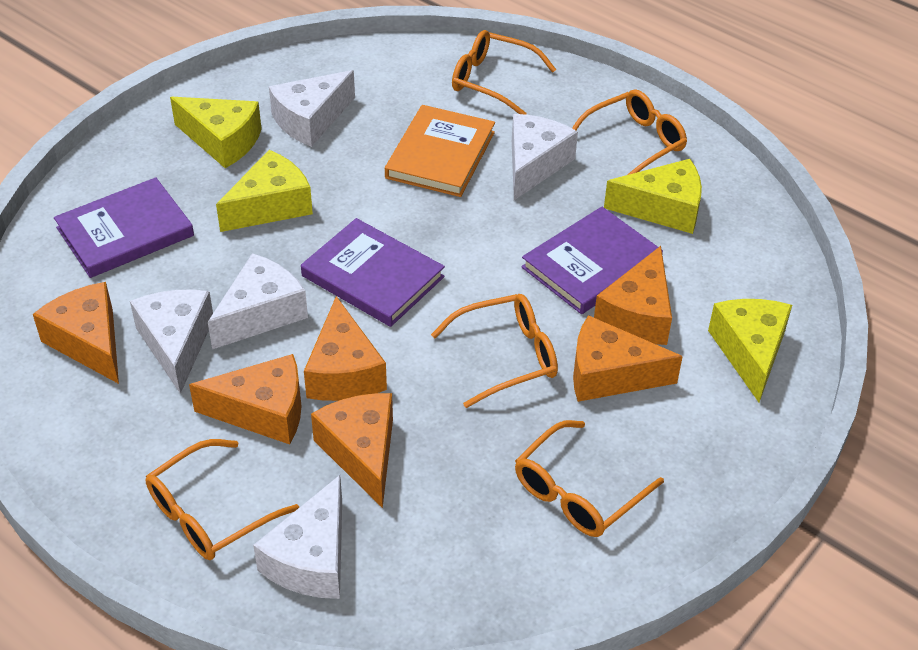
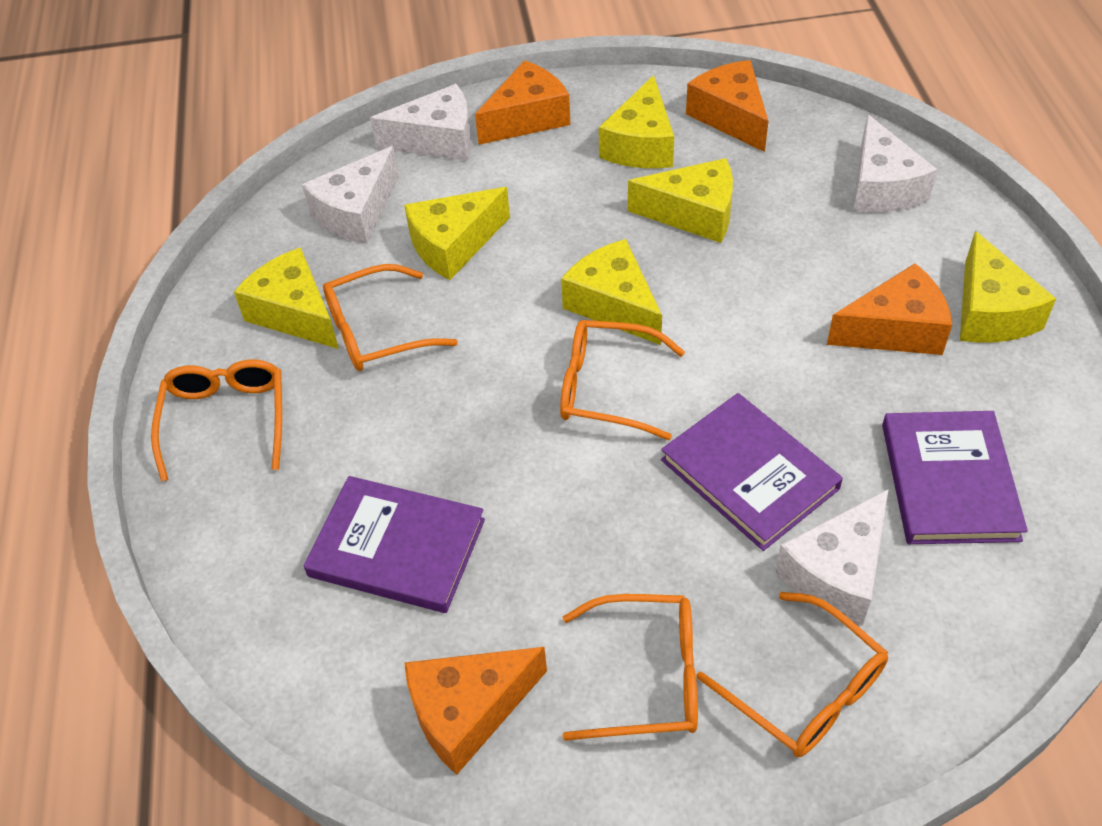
orange book: 1 -> 0
orange cheese: 6 -> 4
white cheese: 5 -> 4
yellow cheese: 4 -> 6

